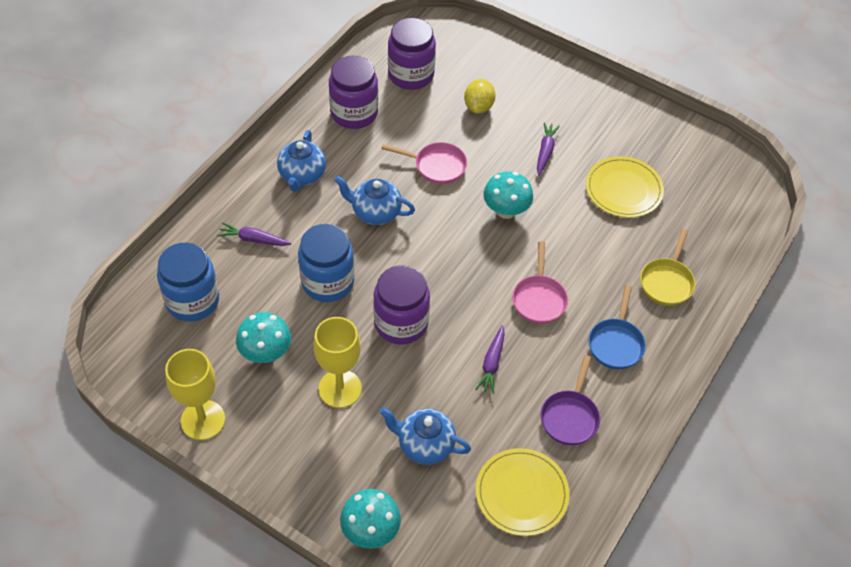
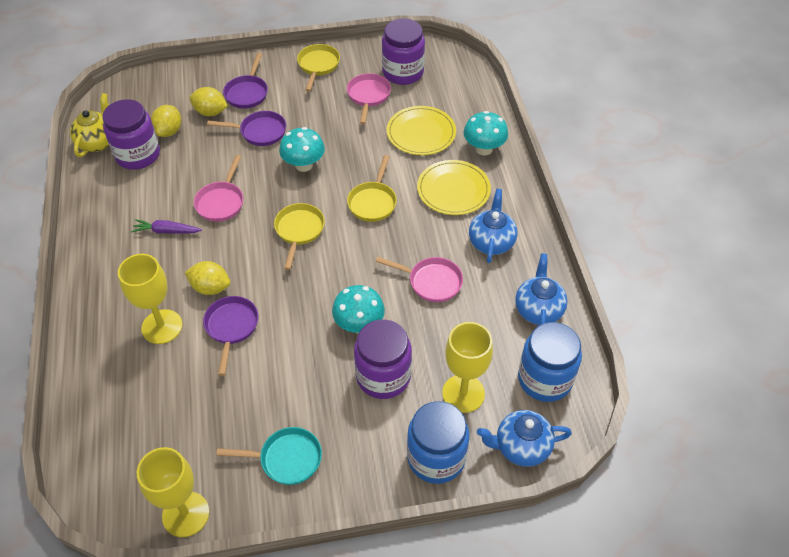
blue pan: 1 -> 0
pink pan: 2 -> 3
purple carrot: 3 -> 1
purple pan: 1 -> 3
turquoise pan: 0 -> 1
yellow goblet: 2 -> 3
yellow lemon: 1 -> 3
yellow pan: 1 -> 3
yellow teapot: 0 -> 1

